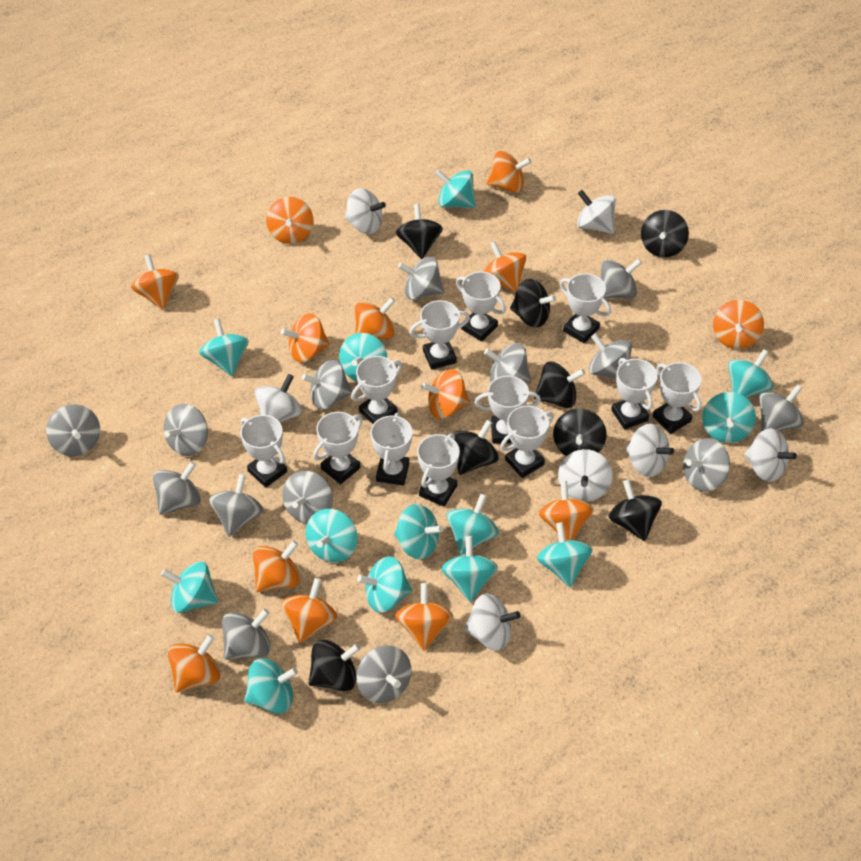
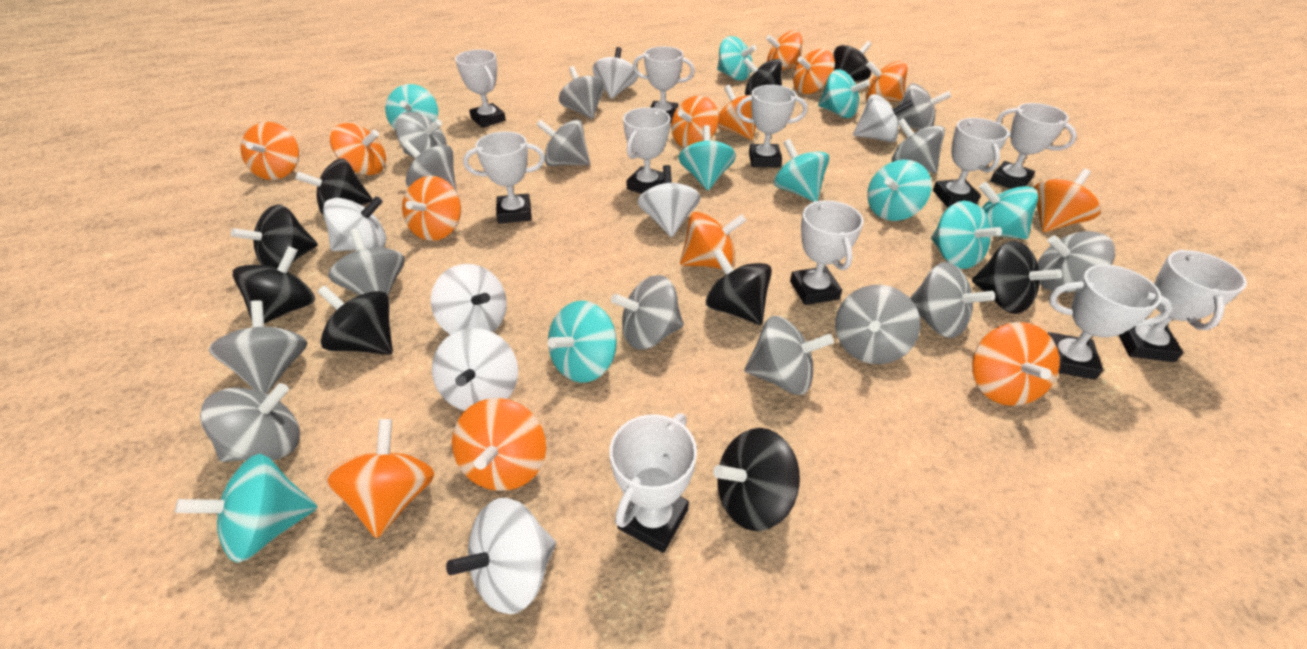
black spinning top: 8 -> 9
turquoise spinning top: 13 -> 10
white trophy: 12 -> 11

